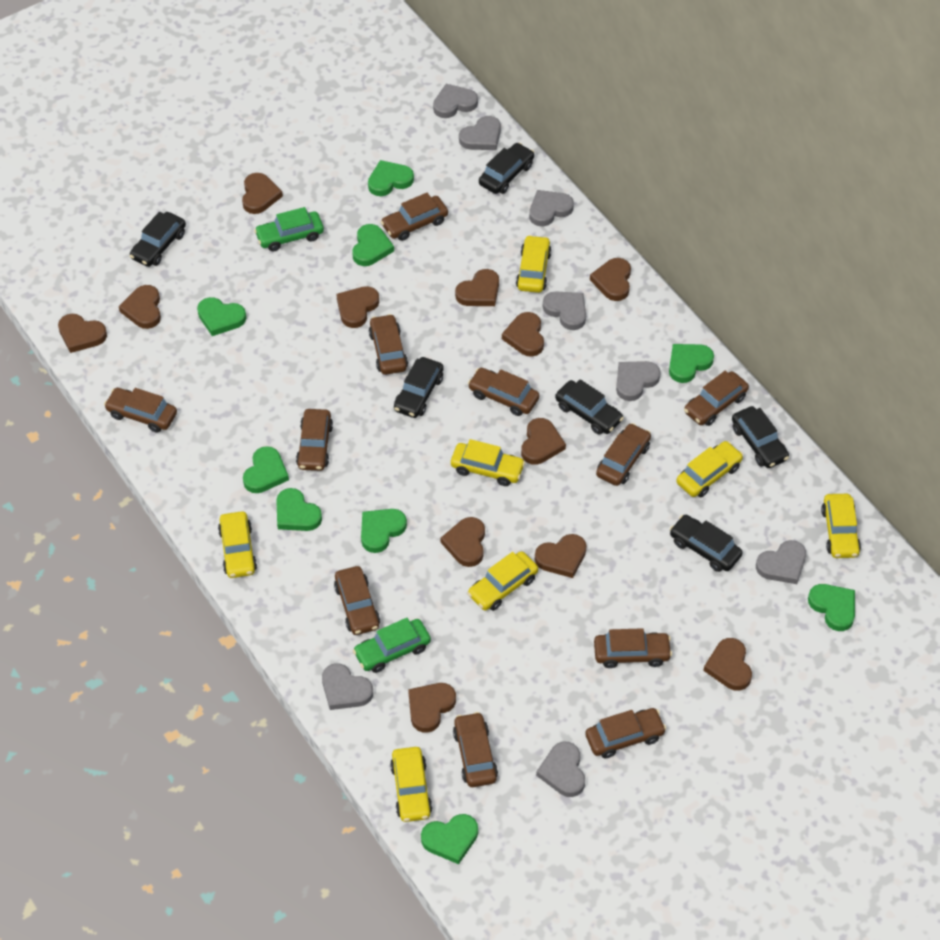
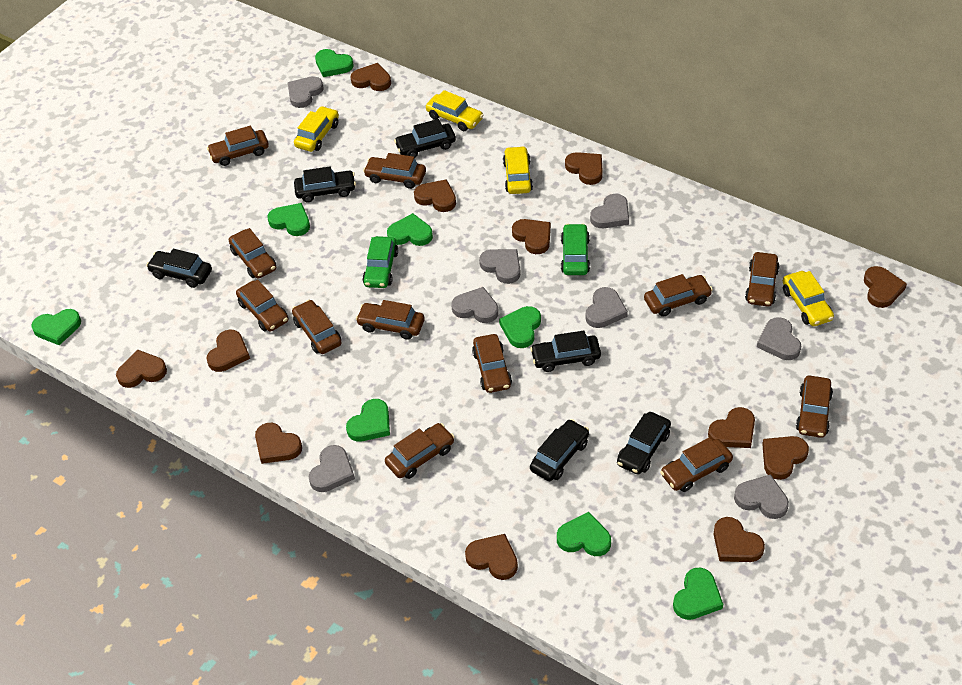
brown car: 11 -> 12
green heart: 9 -> 8
yellow car: 7 -> 4

